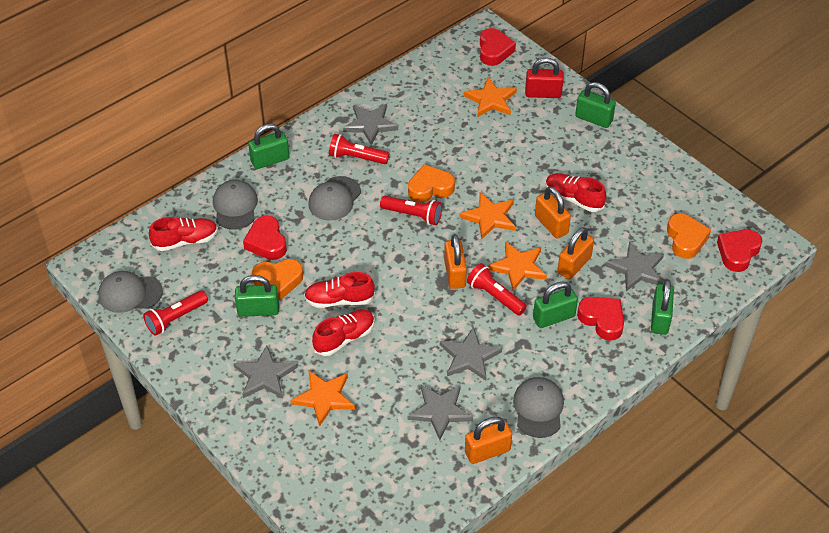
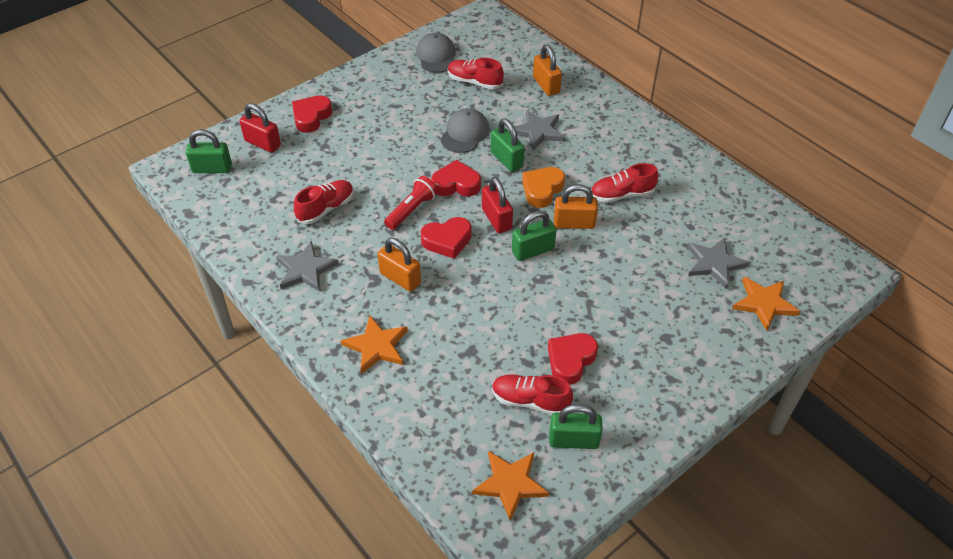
green padlock: 5 -> 4
grey cap: 4 -> 2
grey star: 5 -> 3
orange heart: 3 -> 1
orange padlock: 4 -> 3
orange star: 4 -> 3
red flashlight: 4 -> 1
red padlock: 1 -> 2

